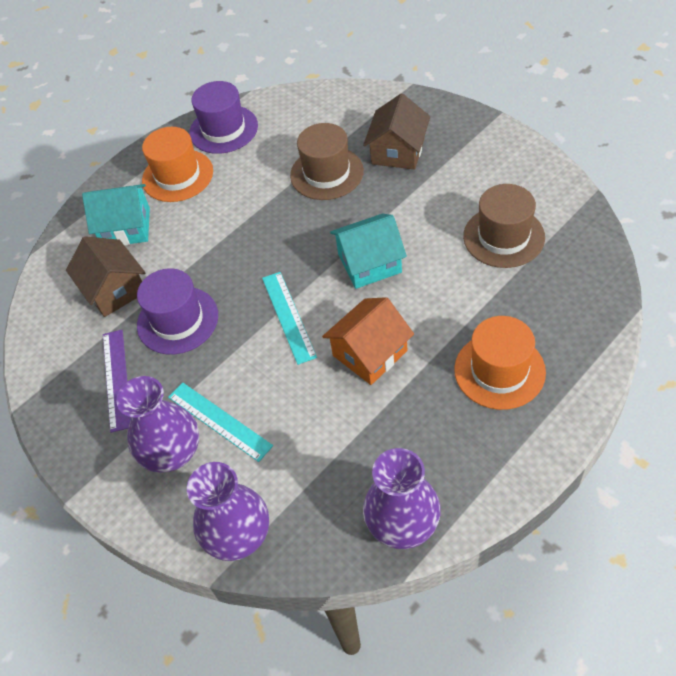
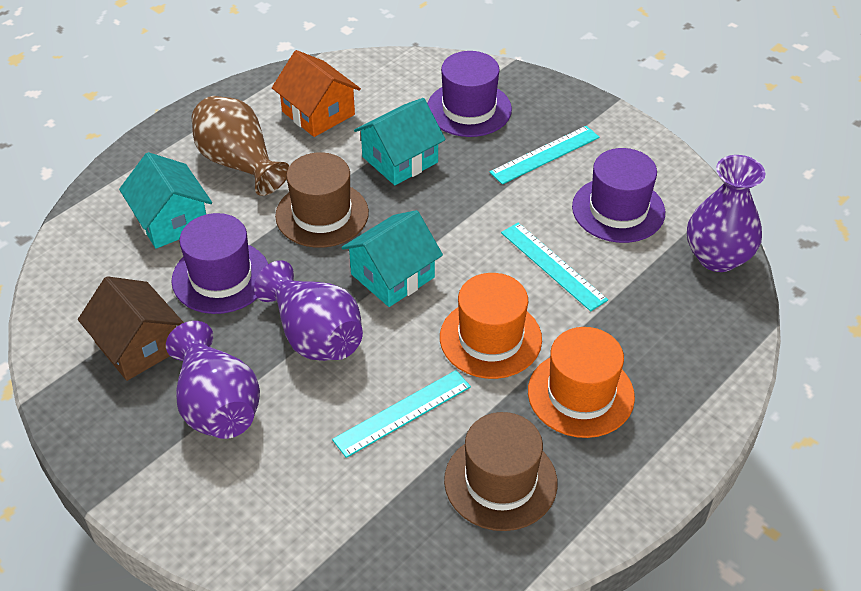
brown house: 2 -> 1
brown vase: 0 -> 1
purple hat: 2 -> 3
purple ruler: 1 -> 0
turquoise house: 2 -> 3
turquoise ruler: 2 -> 3

